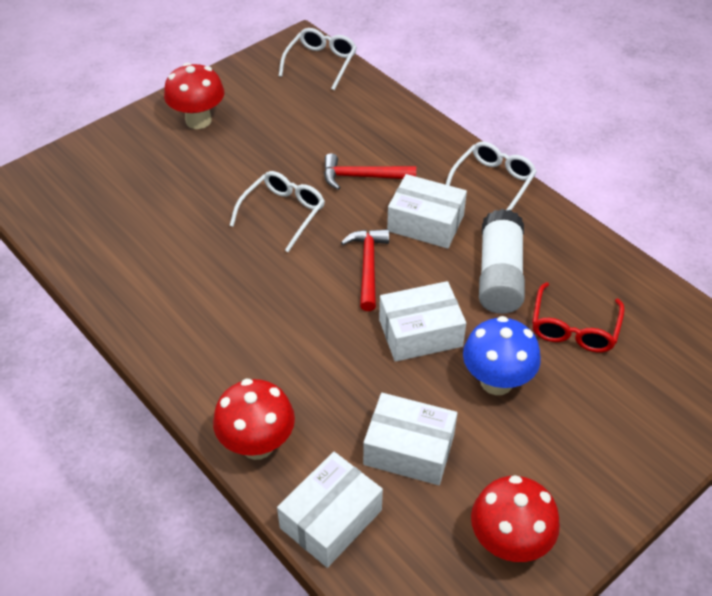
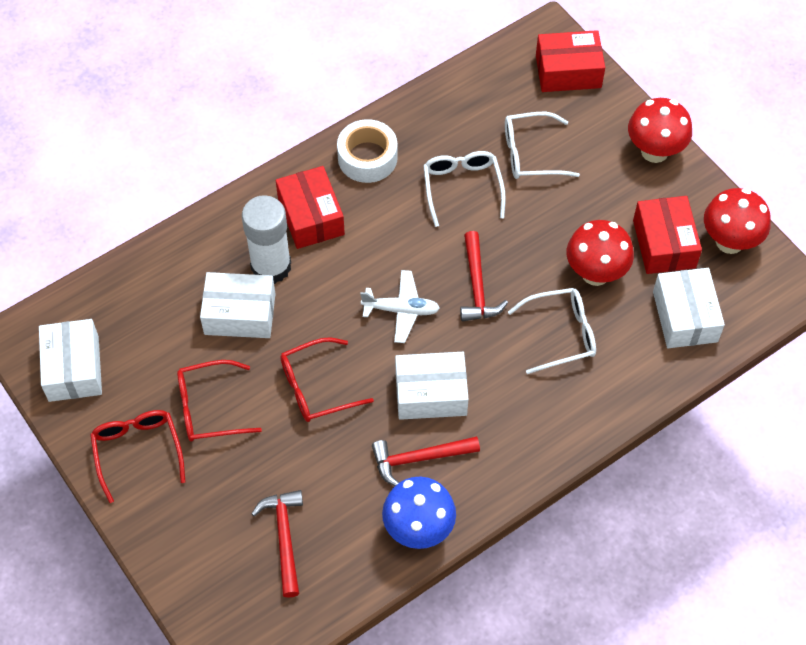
red box: 0 -> 3
red glasses: 1 -> 3
red hammer: 2 -> 3
white plane: 0 -> 1
white tape: 0 -> 1

